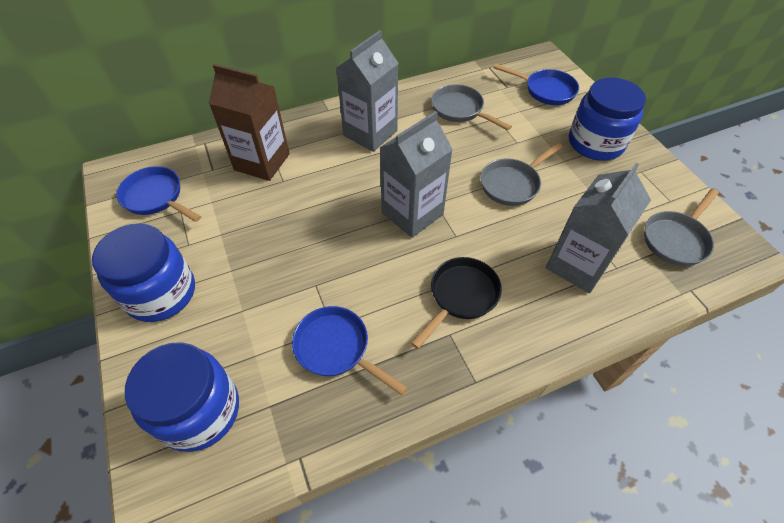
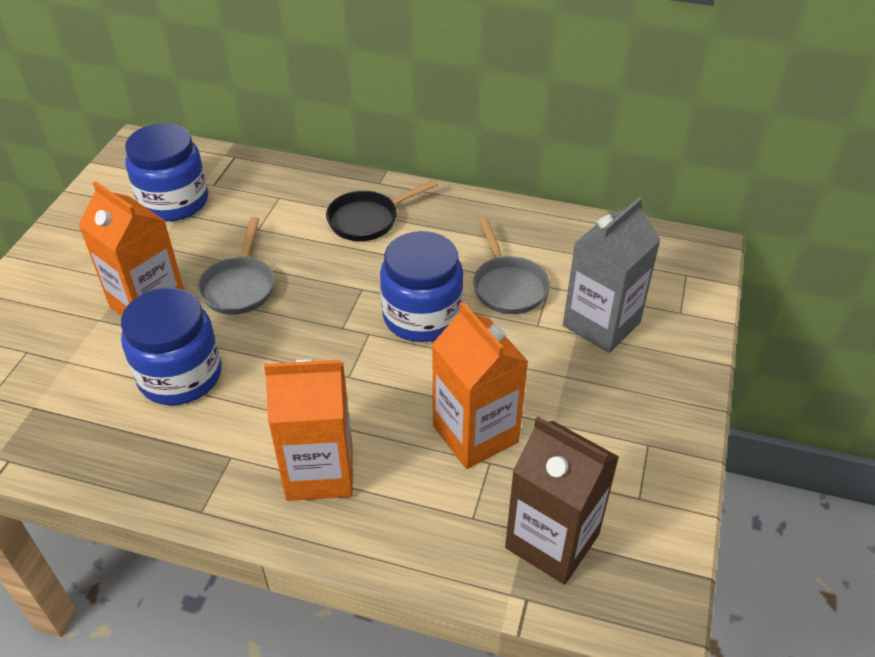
blue pan: 3 -> 0
grey carton: 3 -> 1
grey pan: 3 -> 2
orange carton: 0 -> 3

